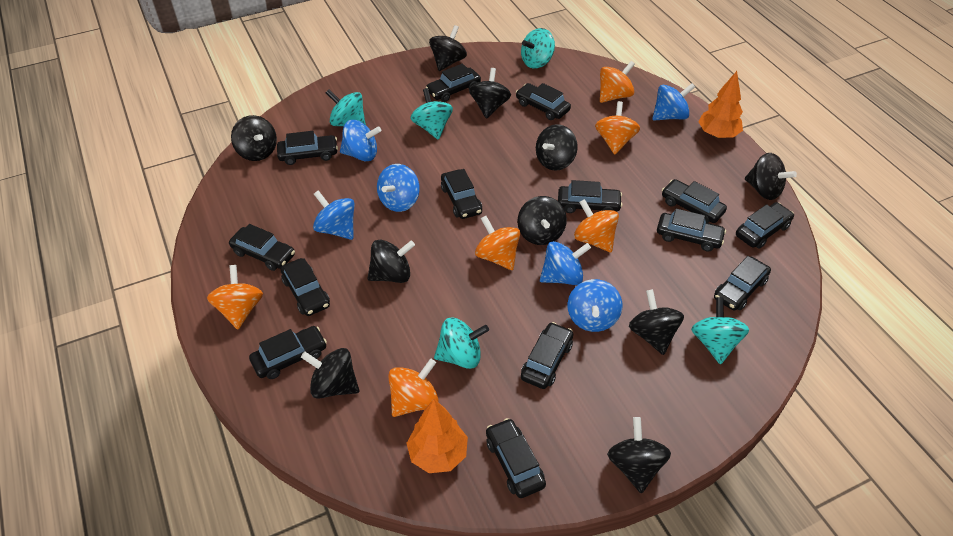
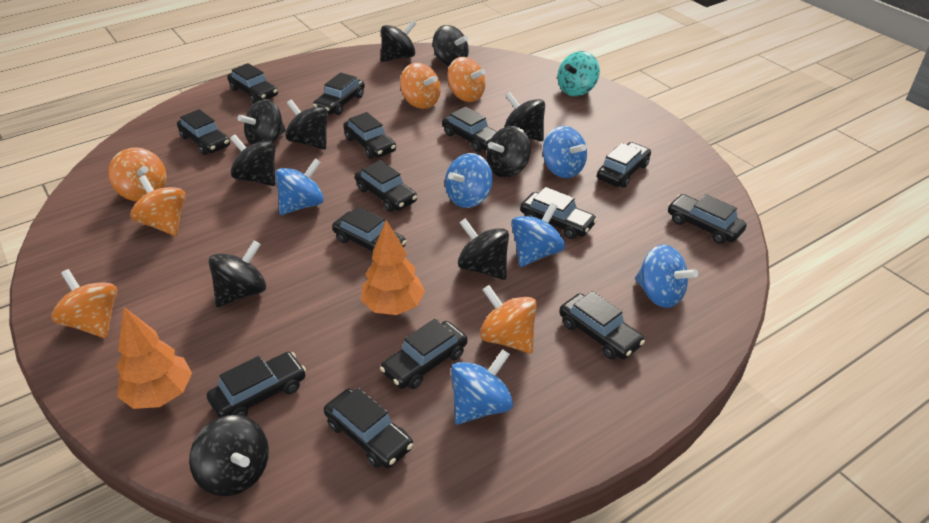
turquoise spinning top: 5 -> 1

